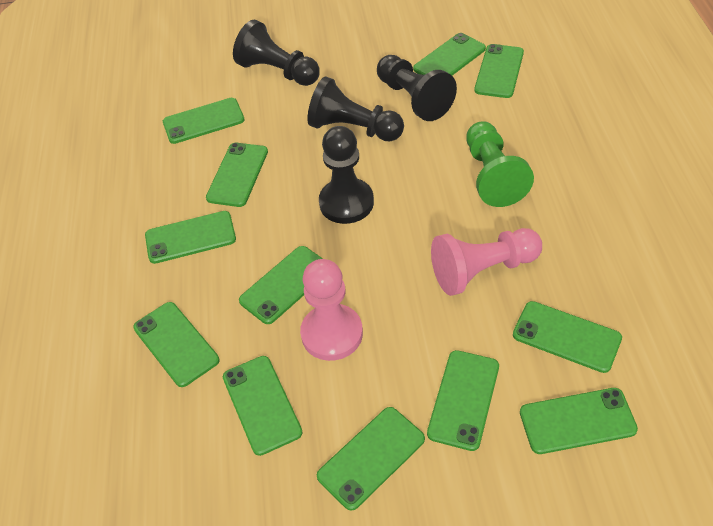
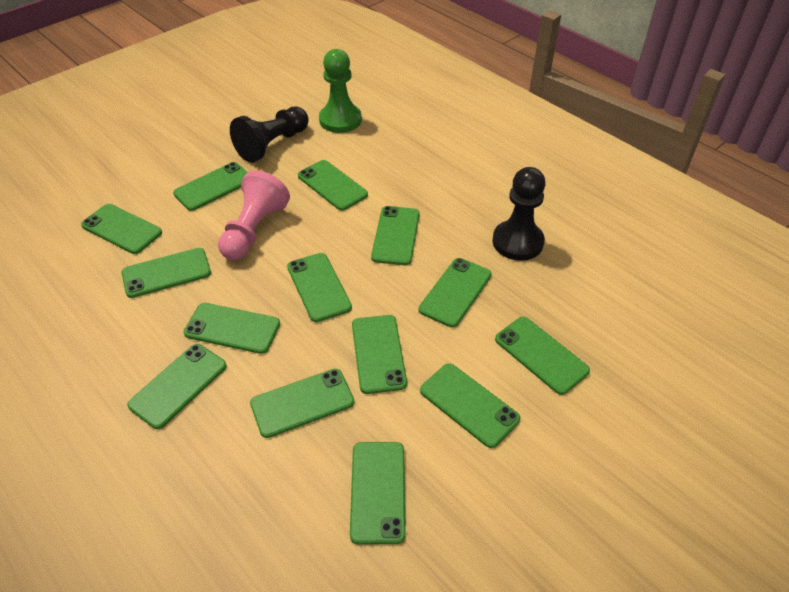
black pawn: 4 -> 2
green phone: 12 -> 14
pink pawn: 2 -> 1

